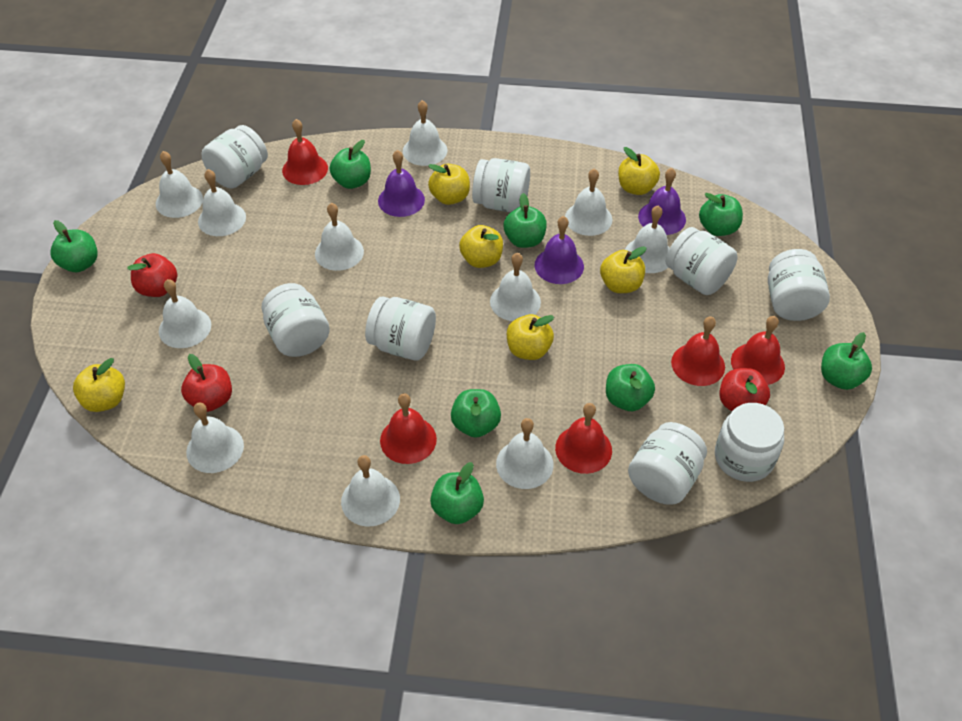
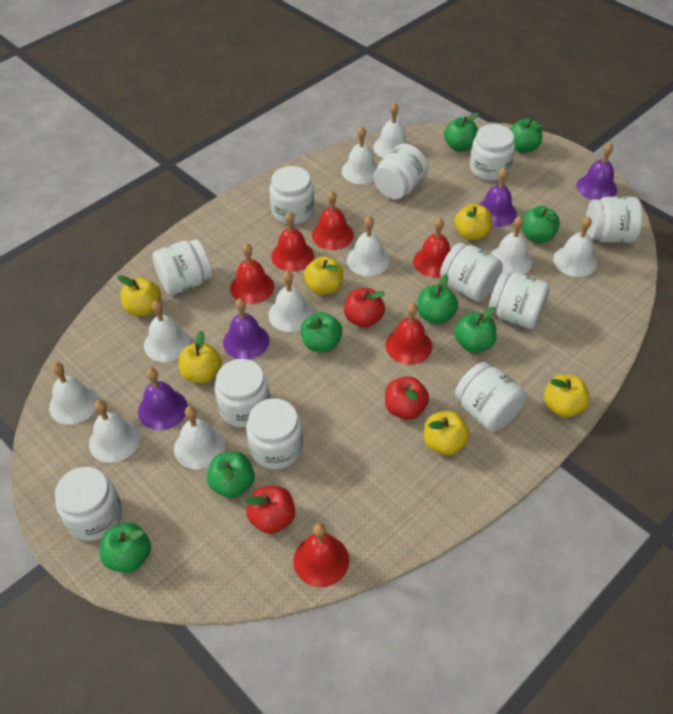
purple bell: 3 -> 4
red bell: 5 -> 6
white bell: 11 -> 10
white jar: 8 -> 11

